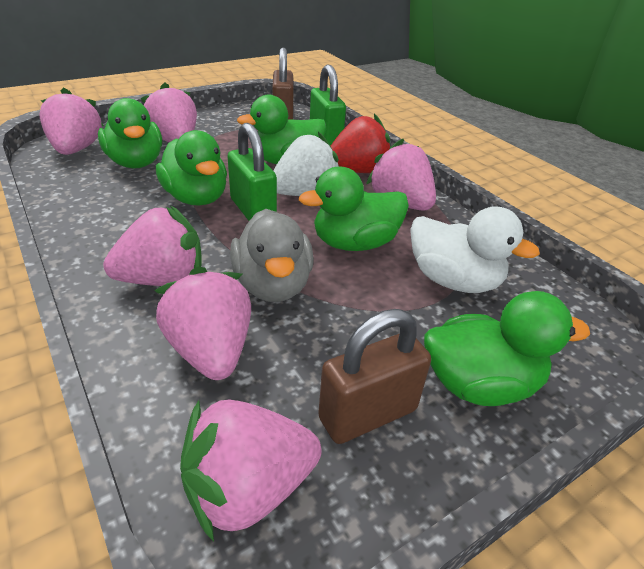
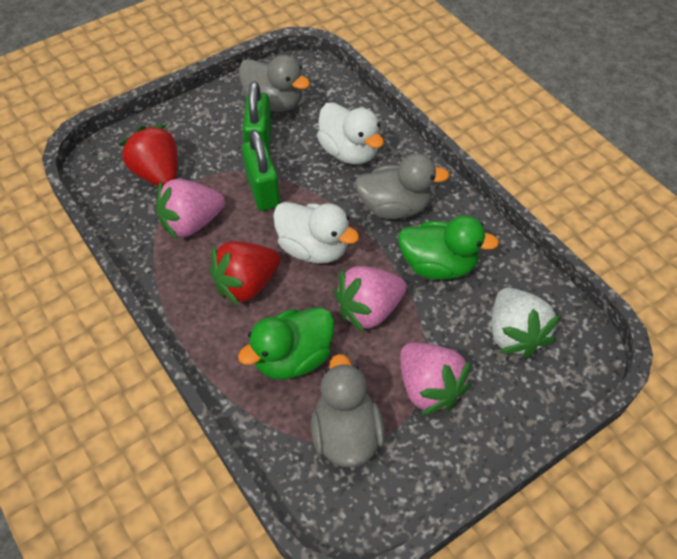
brown padlock: 2 -> 0
green duck: 5 -> 2
grey duck: 1 -> 3
pink strawberry: 6 -> 3
red strawberry: 1 -> 2
white duck: 1 -> 2

